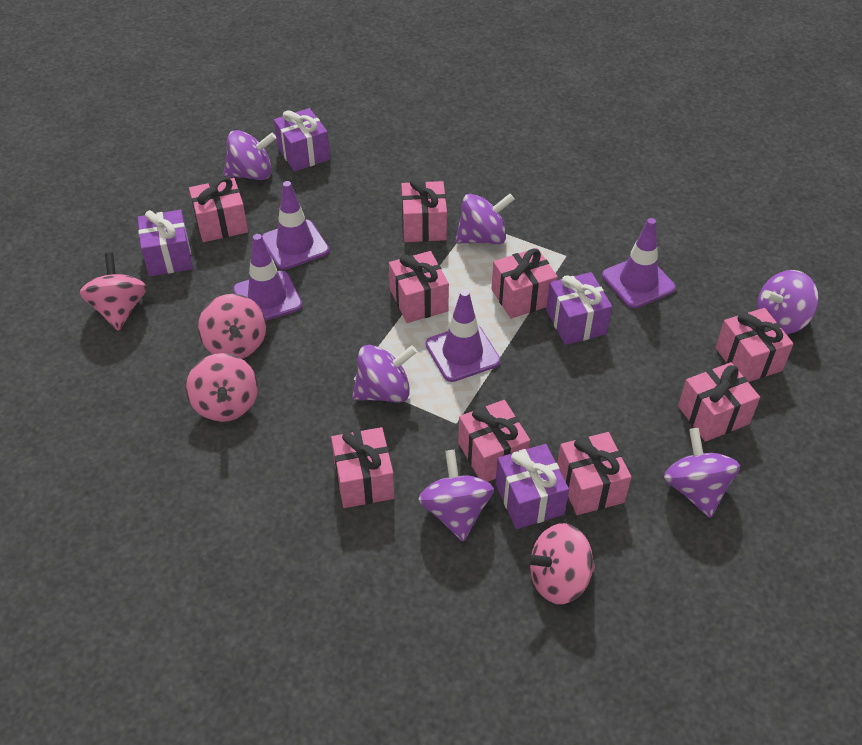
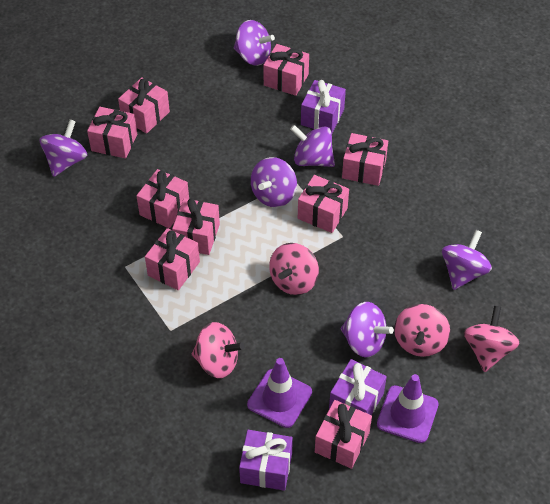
purple gift: 4 -> 3
purple traffic cone: 4 -> 2

